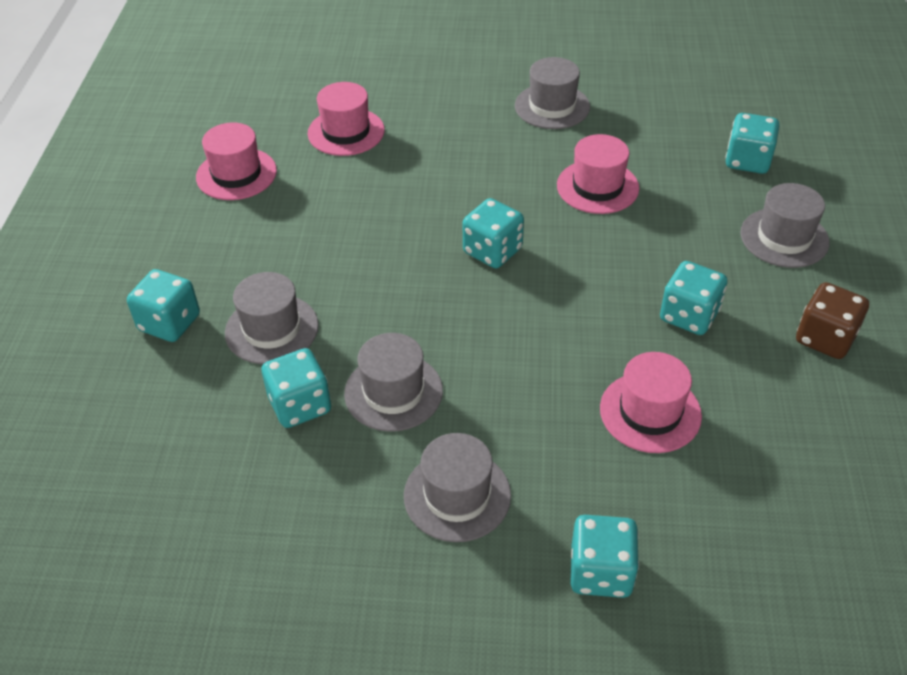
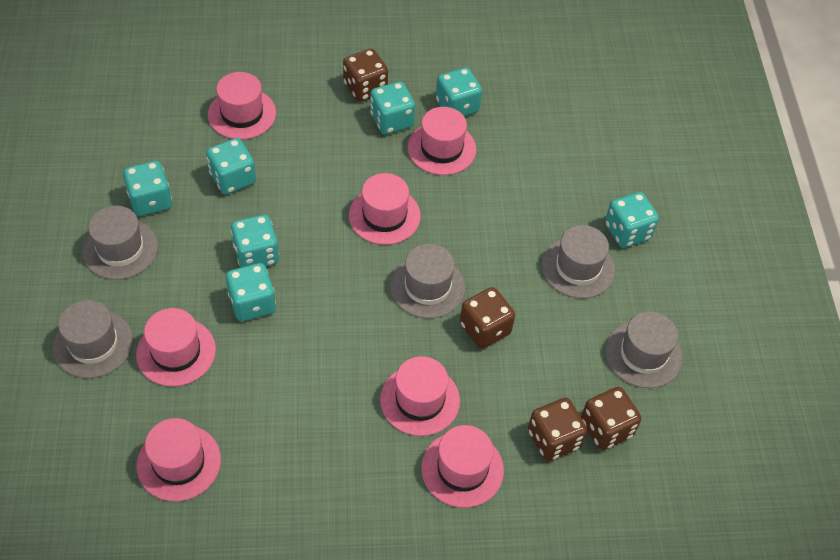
brown dice: 1 -> 4
pink hat: 4 -> 7
turquoise dice: 6 -> 7

